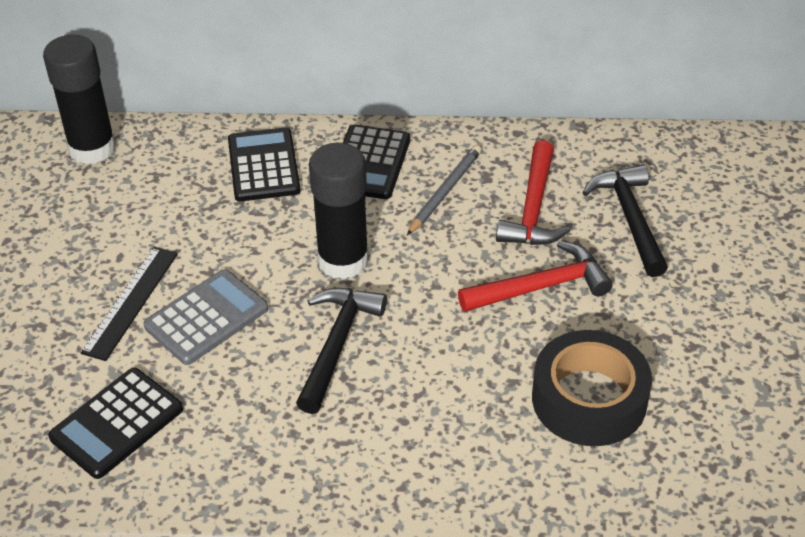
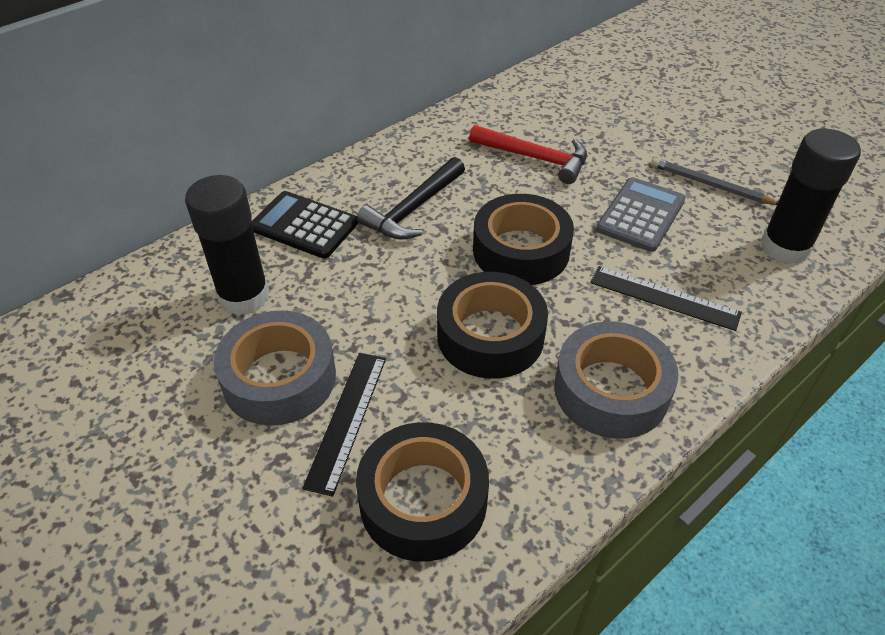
black calculator: 3 -> 1
black hammer: 2 -> 1
black ruler: 1 -> 2
black tape: 1 -> 3
grey tape: 0 -> 2
red hammer: 2 -> 1

